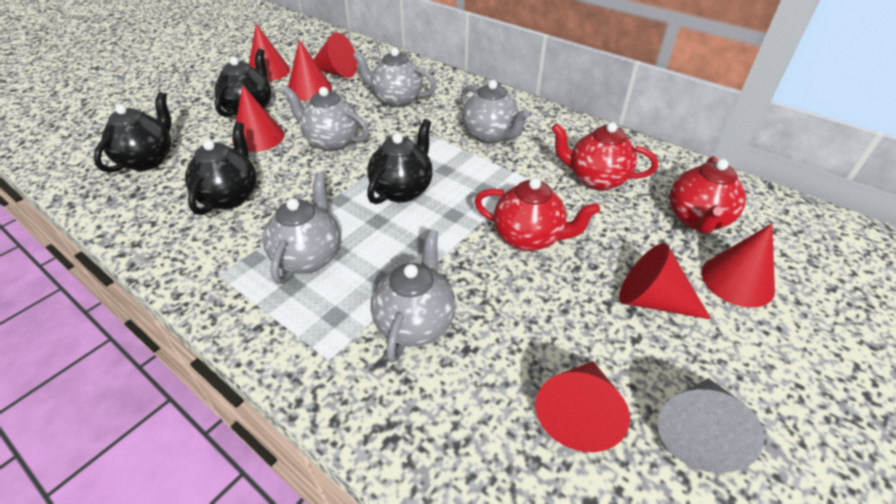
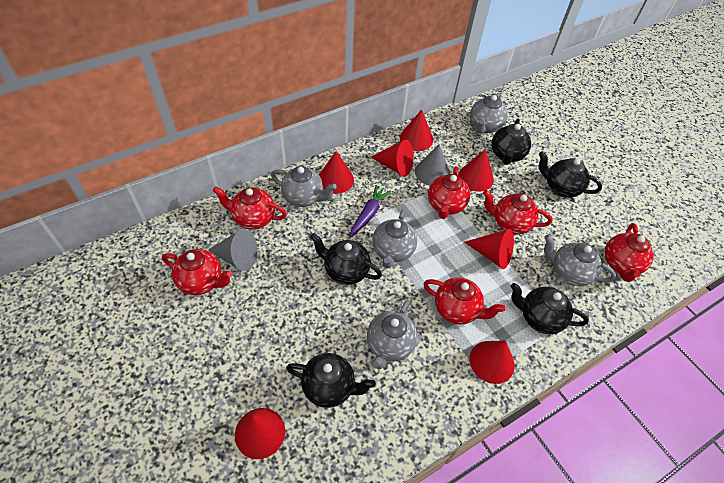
black teapot: 4 -> 5
grey cone: 1 -> 2
purple carrot: 0 -> 1
red teapot: 3 -> 6

